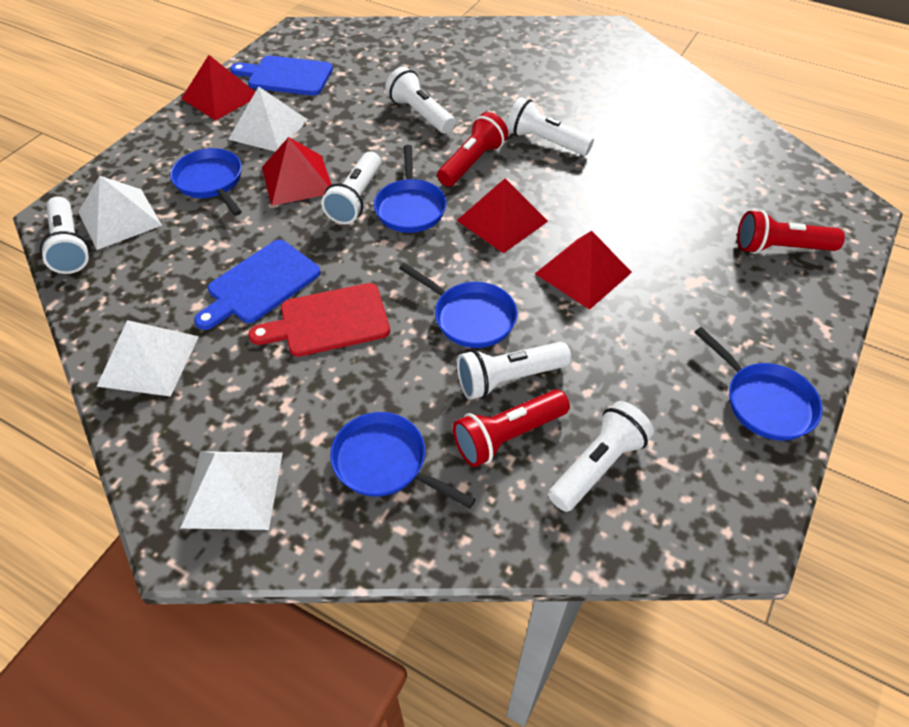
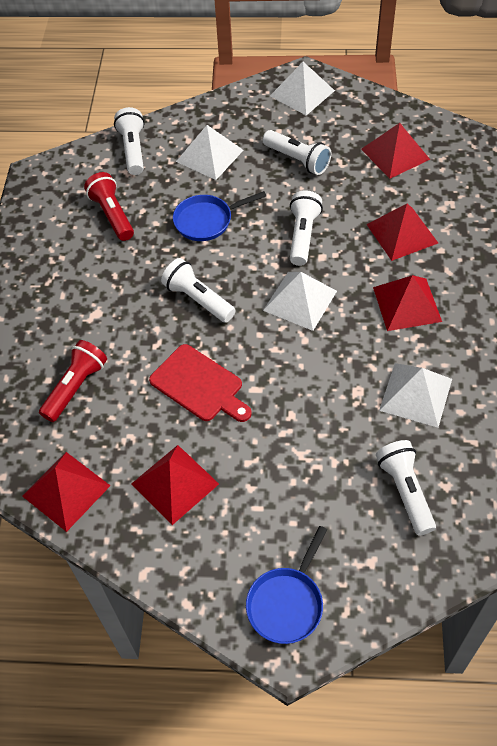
blue cutting board: 2 -> 0
blue pan: 5 -> 2
red flashlight: 3 -> 2
red pyramid: 4 -> 5
white flashlight: 6 -> 5

